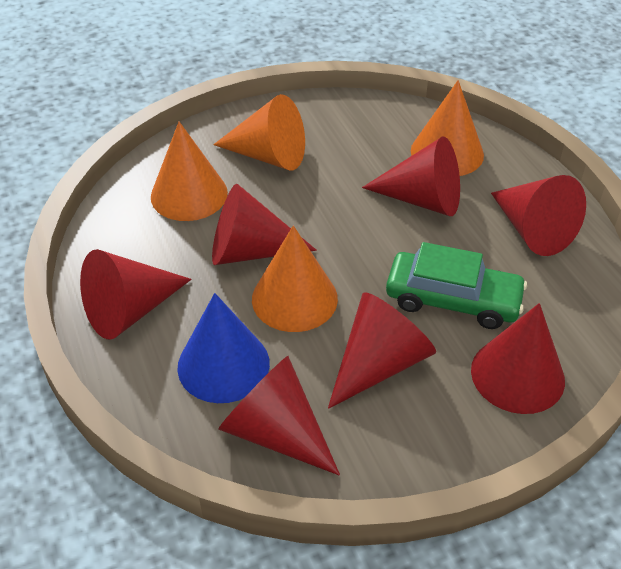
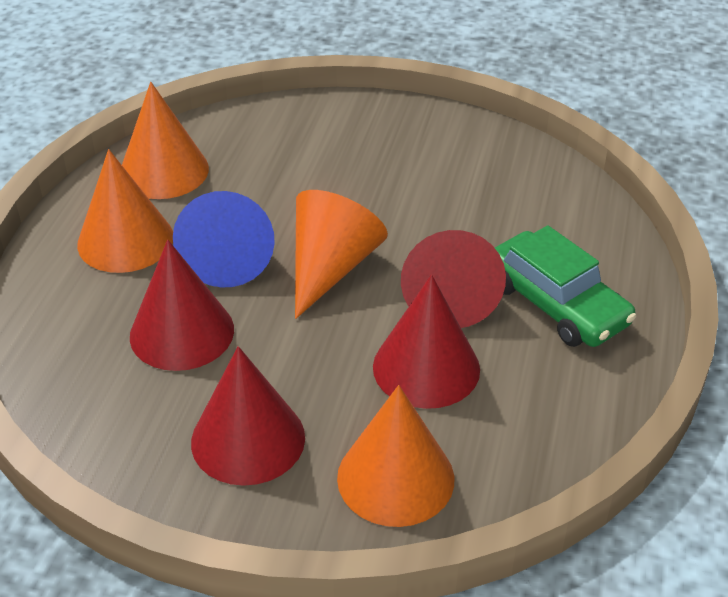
red cone: 7 -> 4

